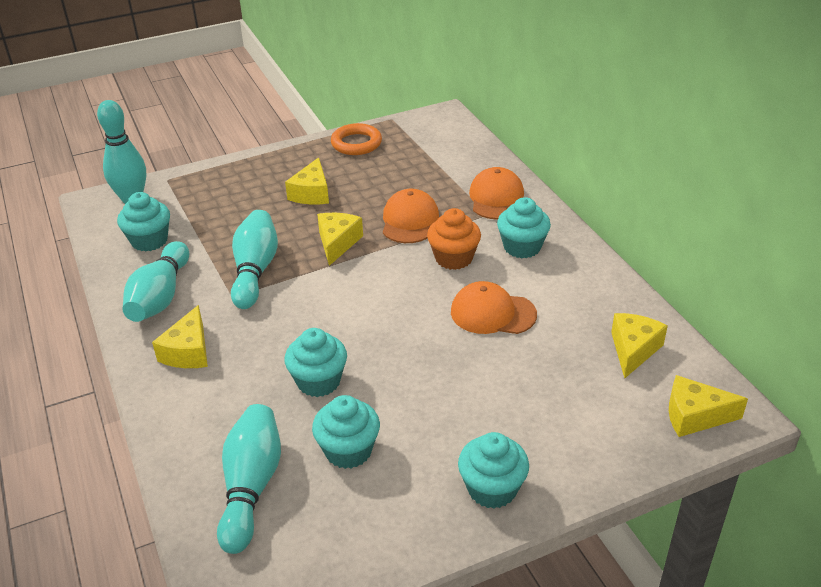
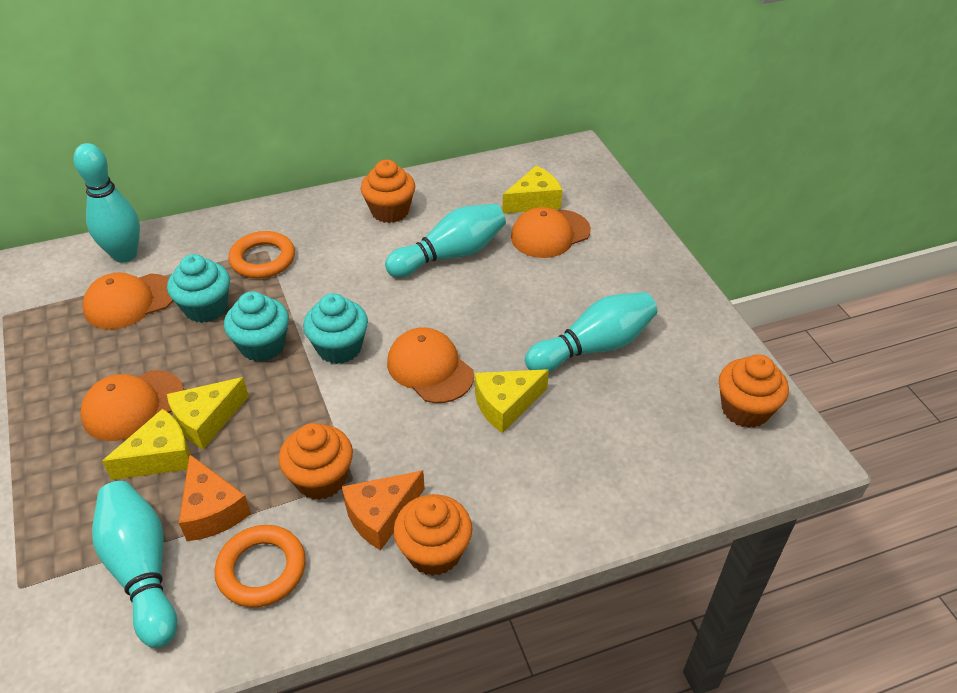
orange cap: 3 -> 4
orange cheese: 0 -> 2
orange cupcake: 1 -> 4
orange ring: 1 -> 2
turquoise cupcake: 5 -> 3
yellow cheese: 5 -> 4

